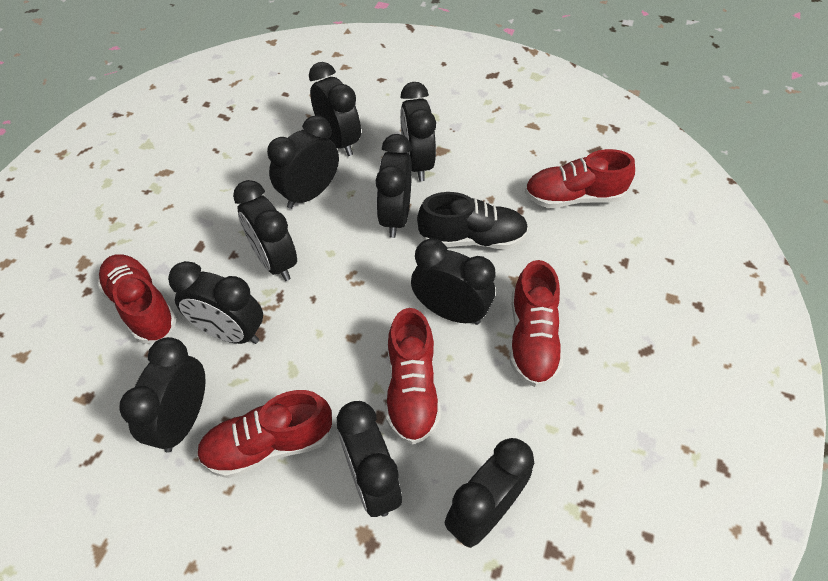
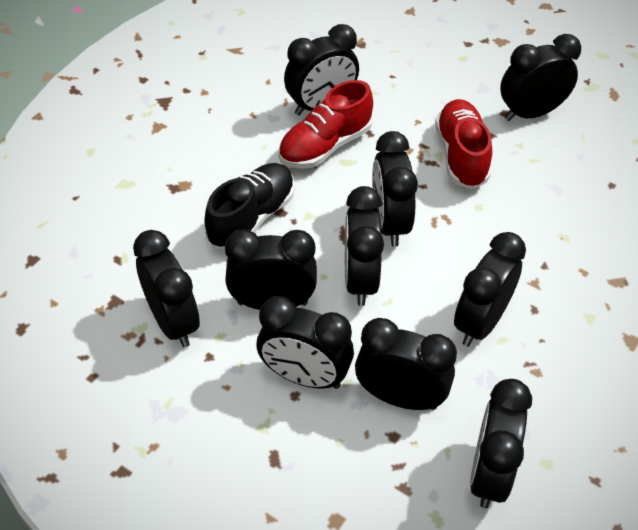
red shoe: 5 -> 2

